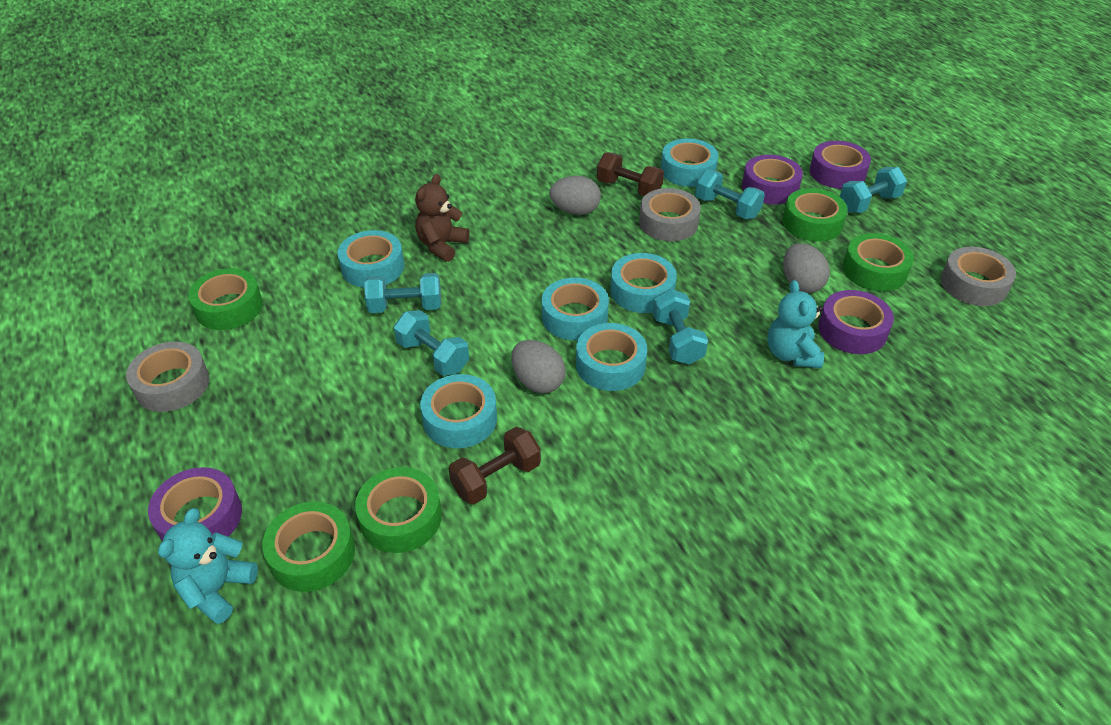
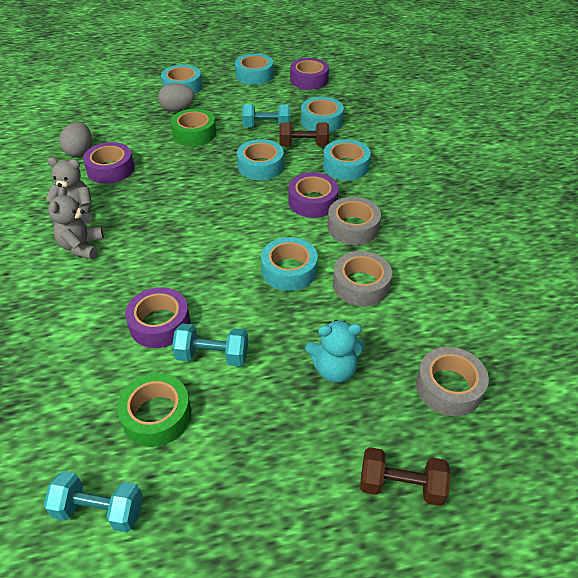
brown teddy bear: 1 -> 0
green tape: 5 -> 2
grey egg: 3 -> 2
grey teddy bear: 0 -> 2
turquoise dumbbell: 5 -> 3
turquoise teddy bear: 2 -> 1

